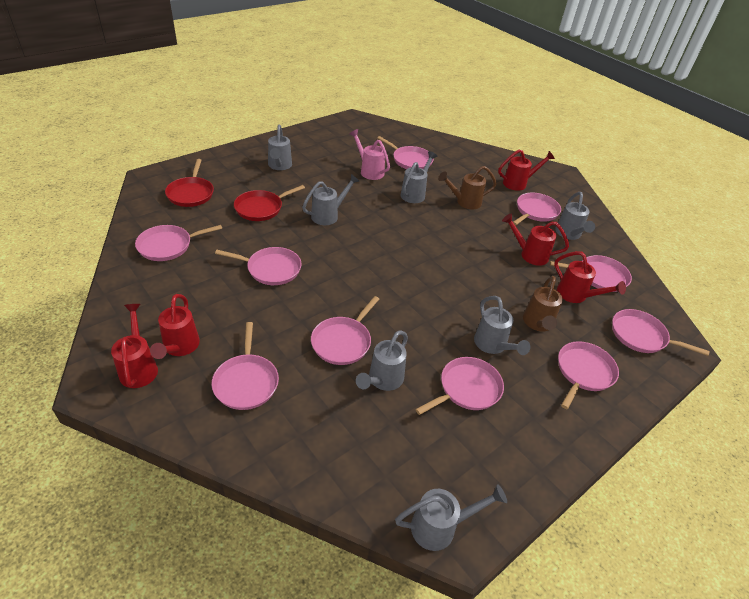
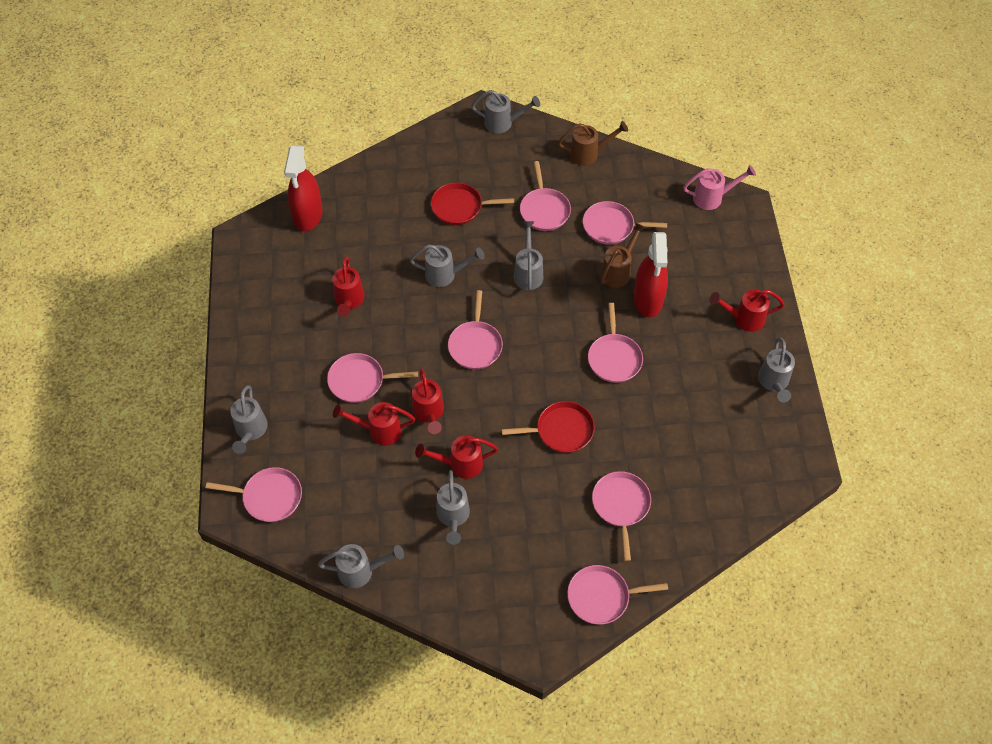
pink pan: 10 -> 8
red spray bottle: 0 -> 2

